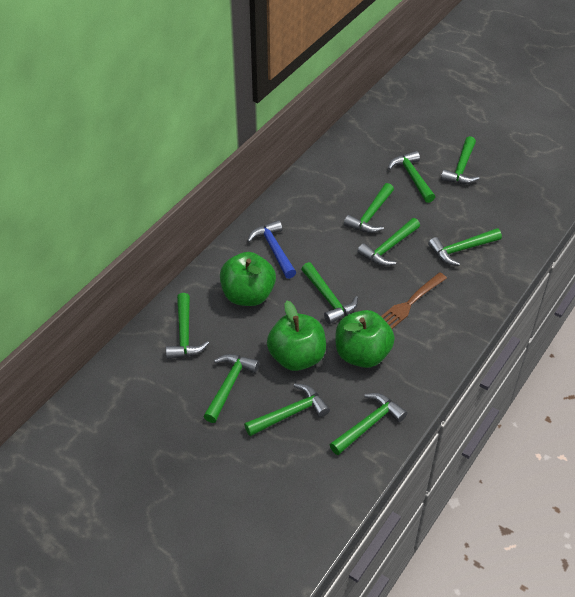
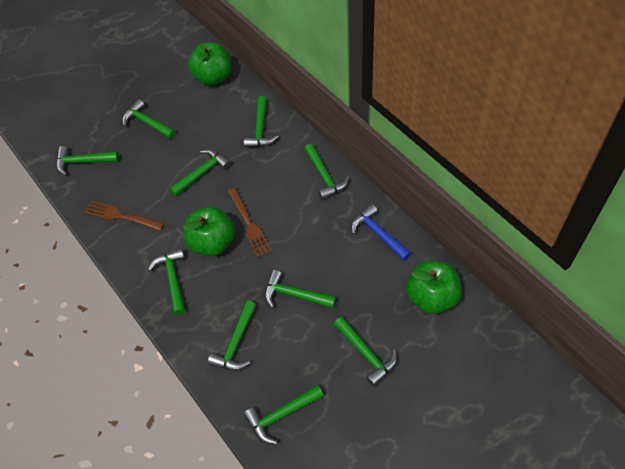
brown fork: 1 -> 2

